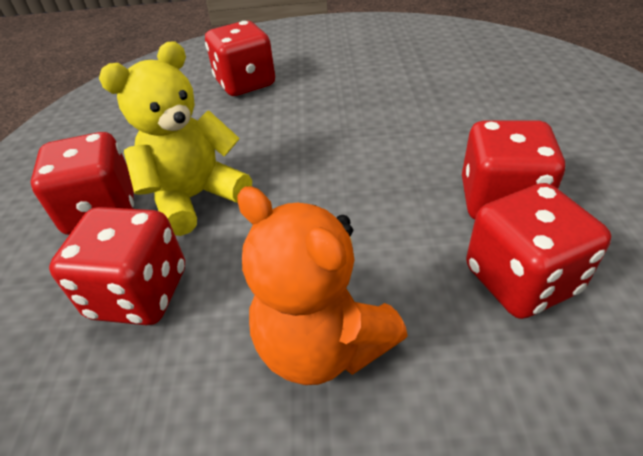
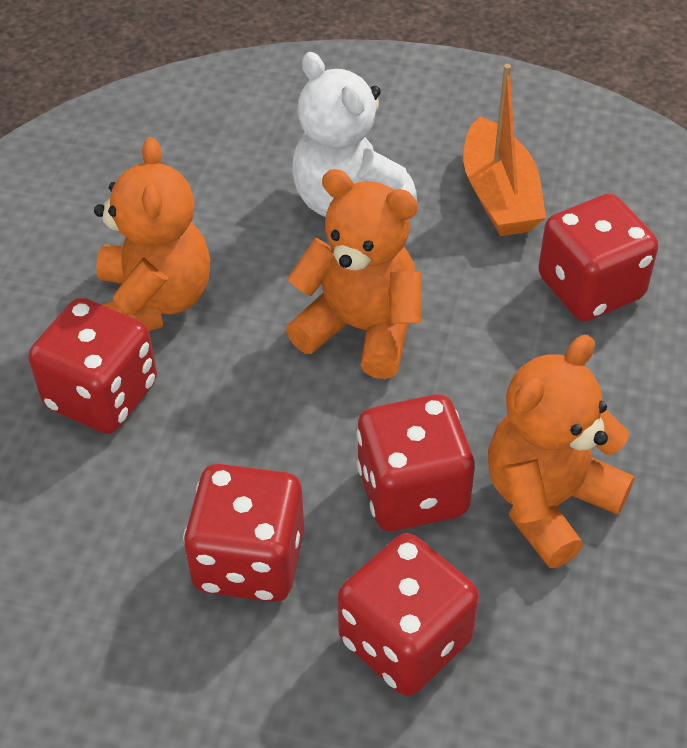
orange boat: 0 -> 1
orange teddy bear: 1 -> 3
white teddy bear: 0 -> 1
yellow teddy bear: 1 -> 0

